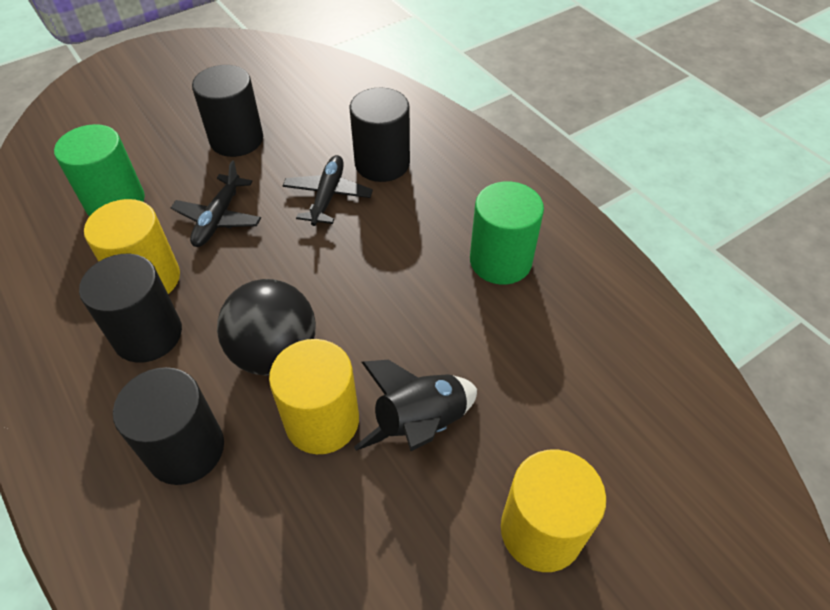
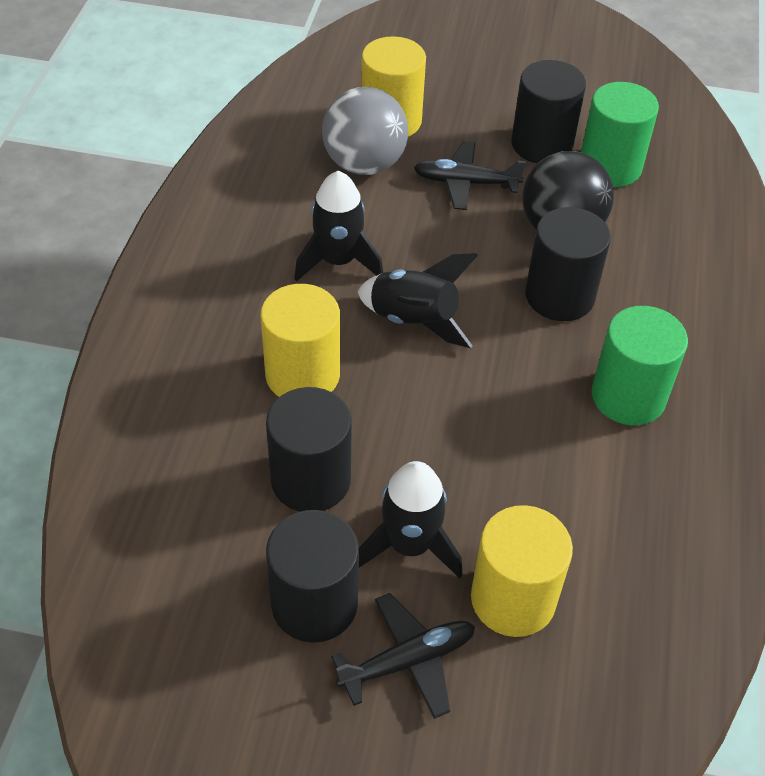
black rocket: 1 -> 3
grey ball: 0 -> 1

